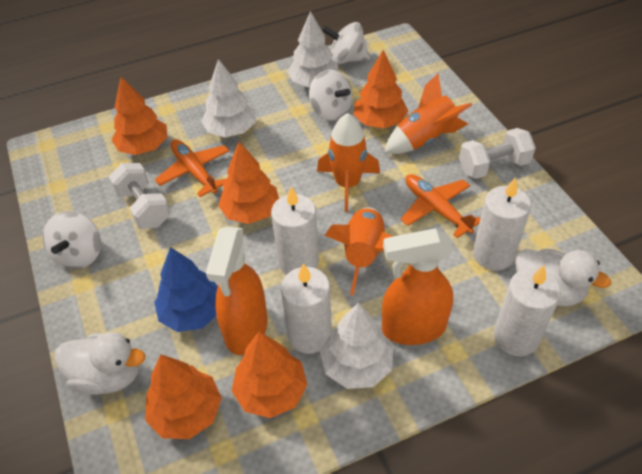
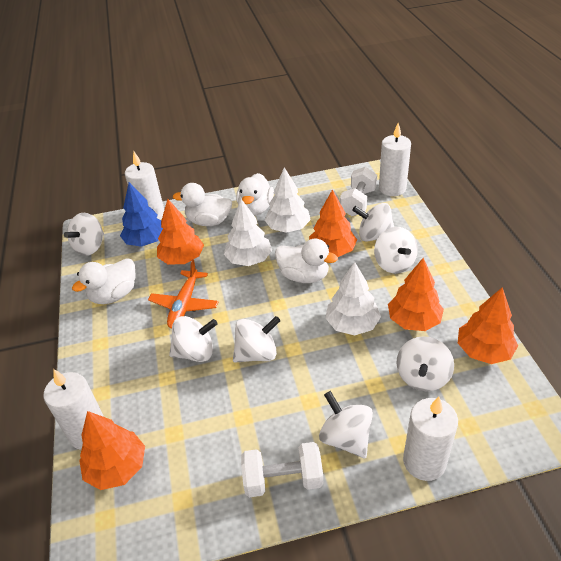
orange plane: 2 -> 1
orange rocket: 3 -> 0
orange spray bottle: 2 -> 0
white duck: 2 -> 4
white spinning top: 3 -> 7

